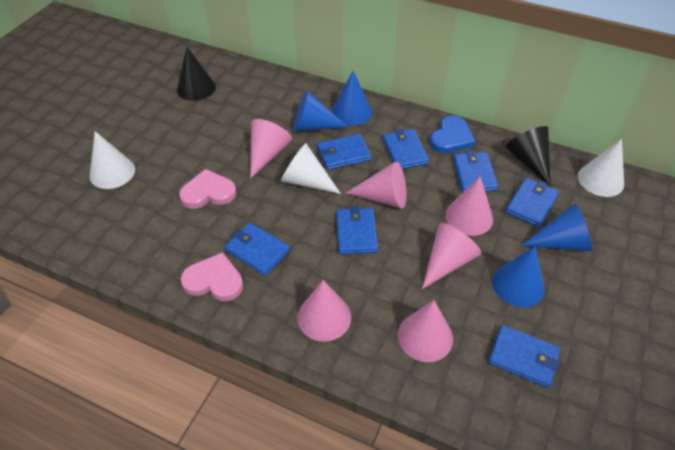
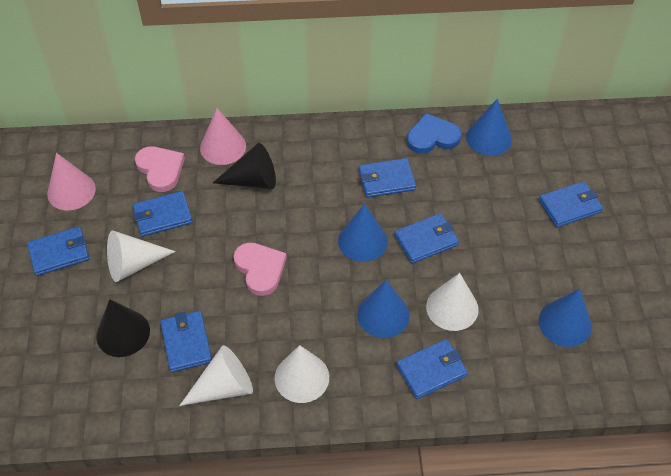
pink cone: 6 -> 2
white cone: 3 -> 4

